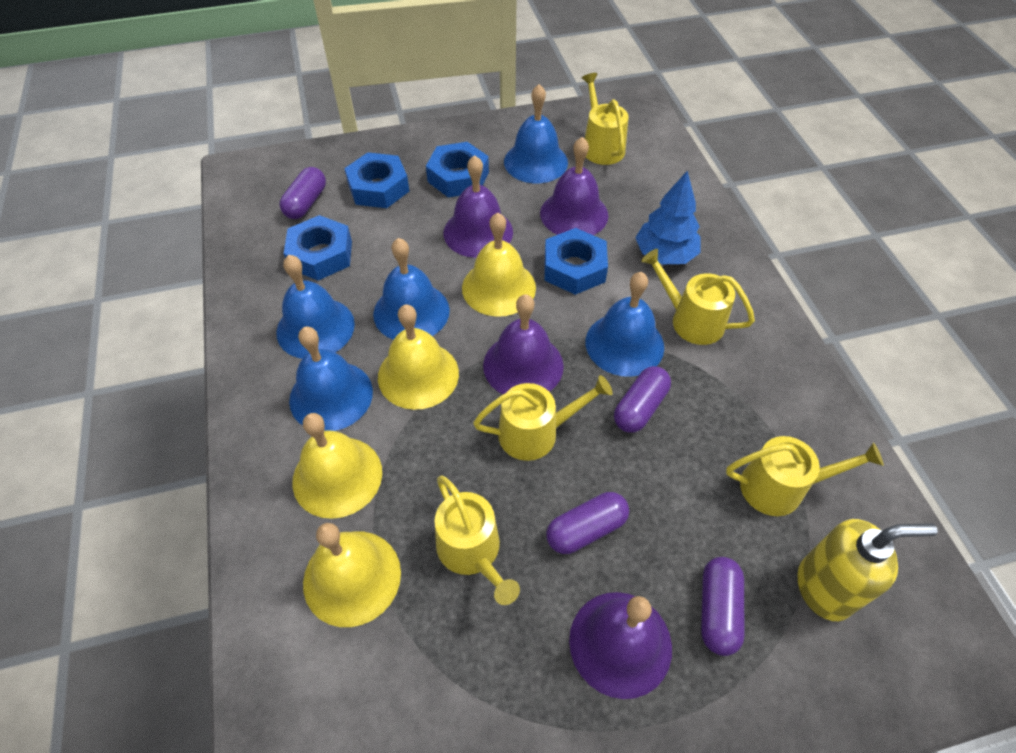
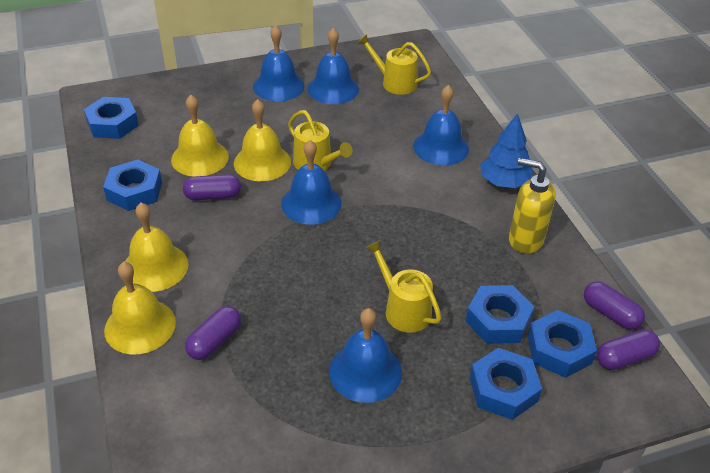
blue nut: 4 -> 5
purple bell: 4 -> 0
yellow watering can: 5 -> 3

